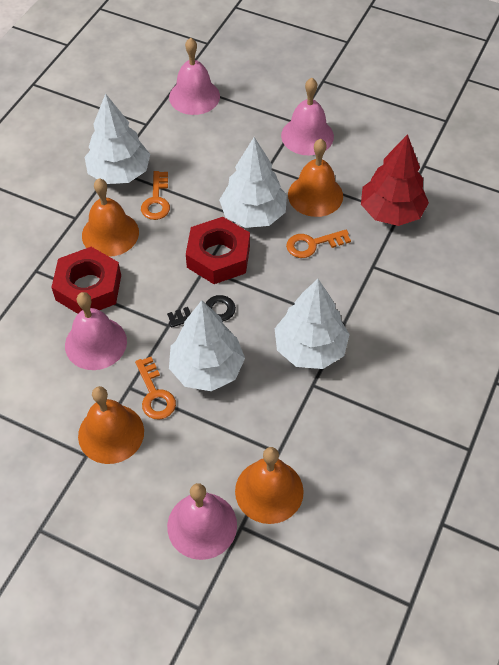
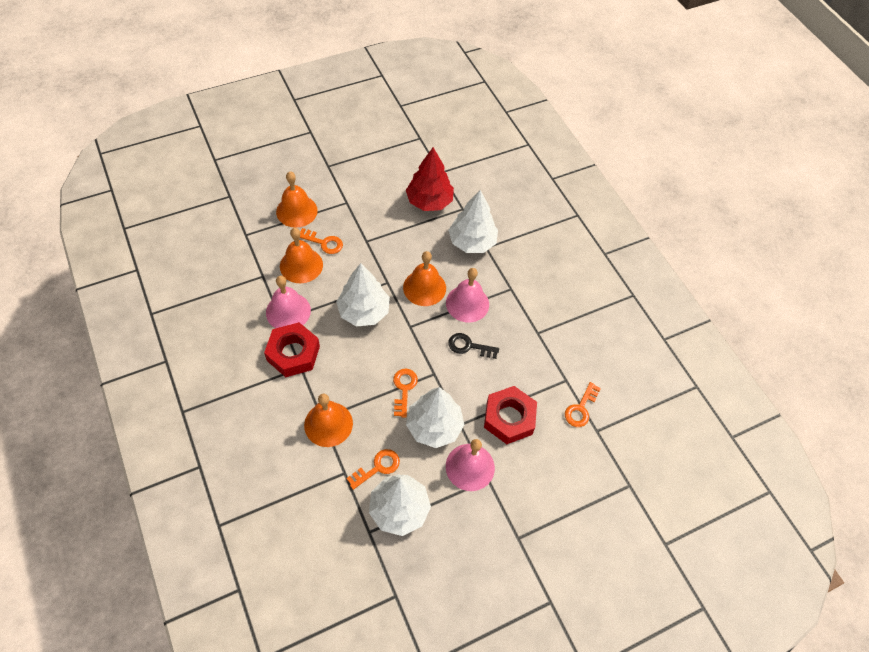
orange key: 3 -> 4
pink bell: 4 -> 3

